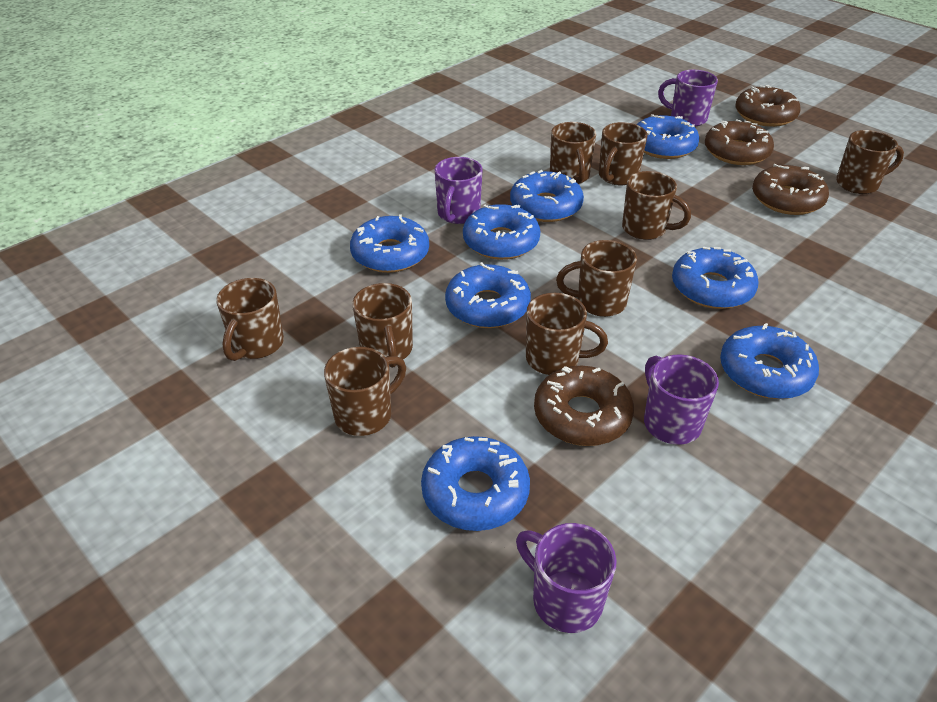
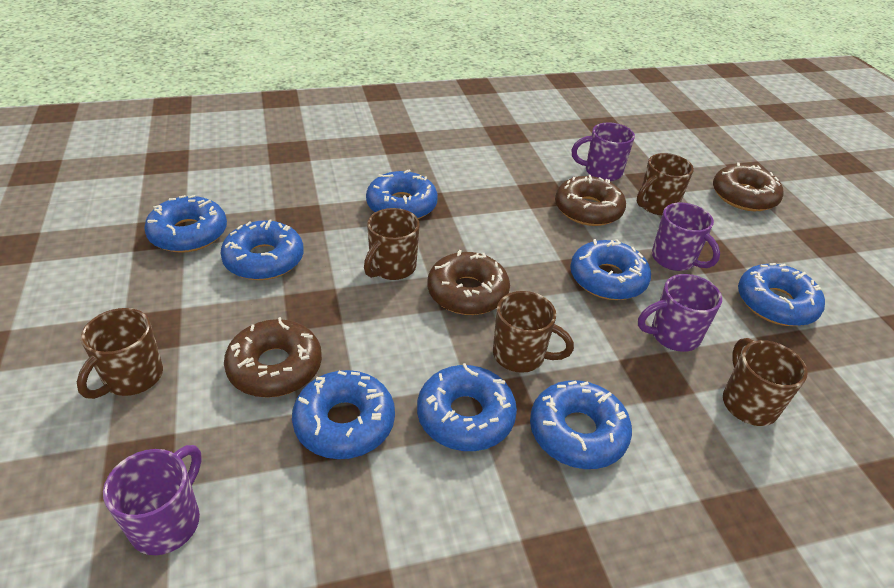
brown mug: 9 -> 5

